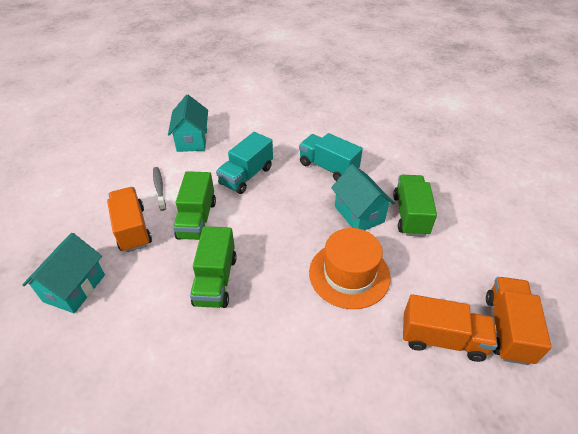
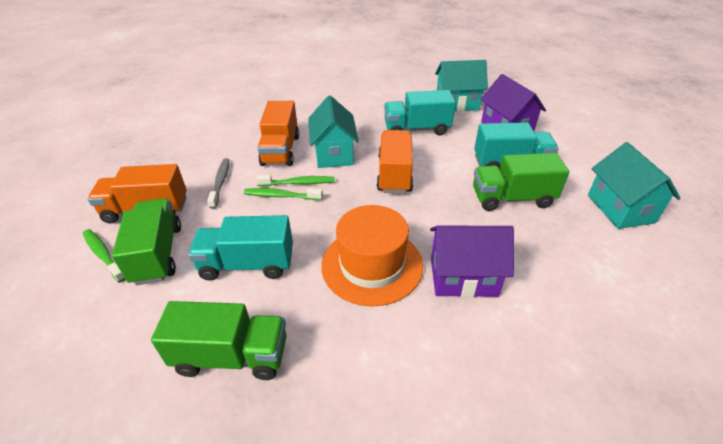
green toothbrush: 0 -> 3
purple house: 0 -> 2
turquoise truck: 2 -> 3

